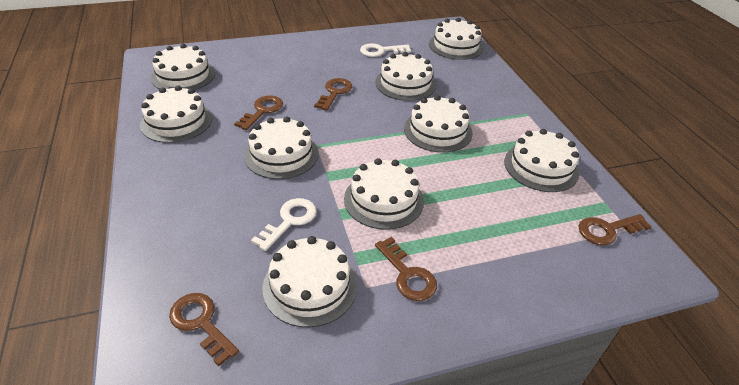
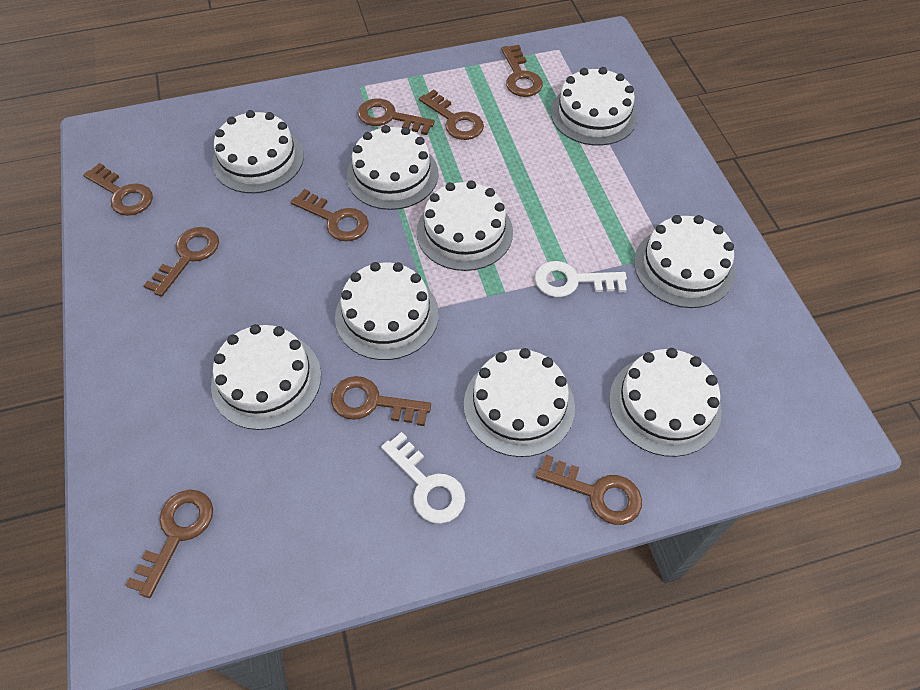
brown key: 5 -> 9

